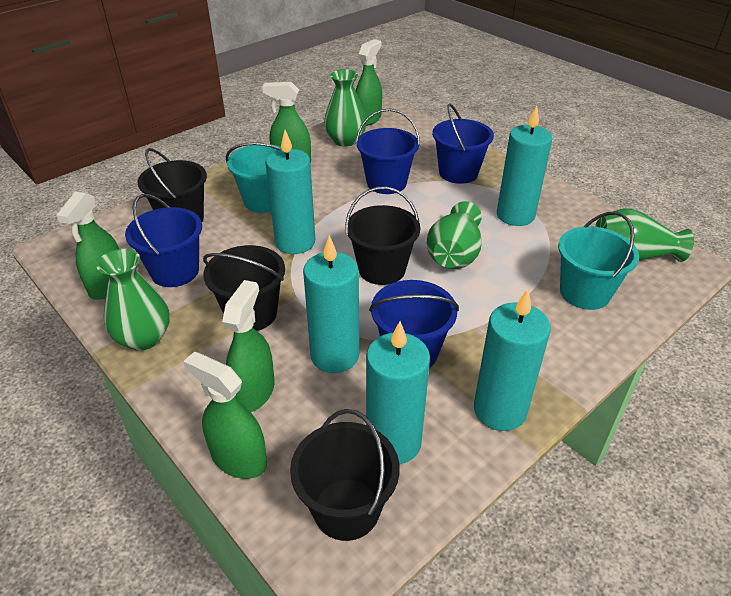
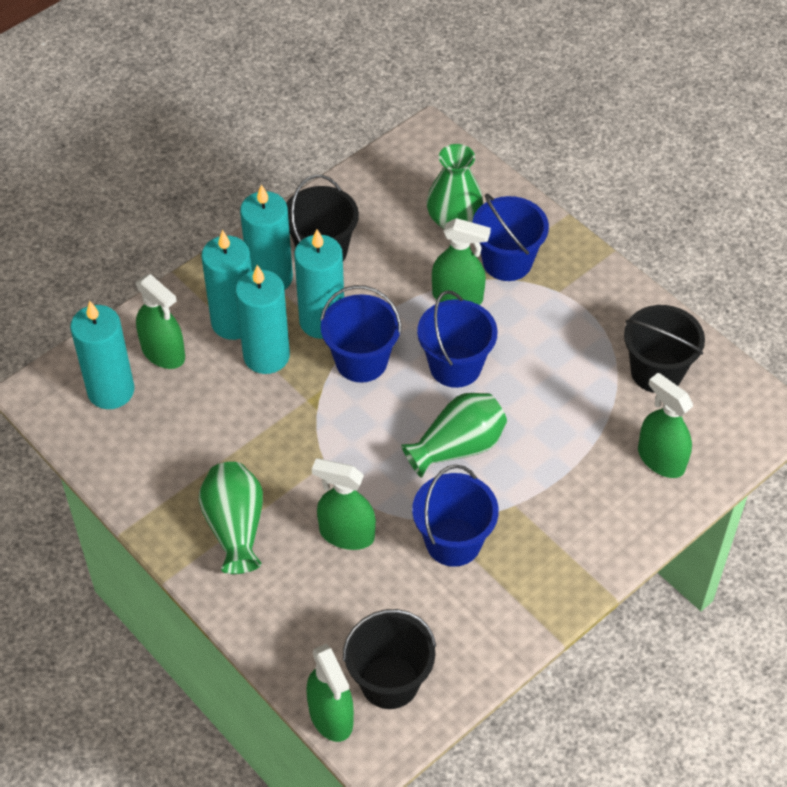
black bucket: 4 -> 3
green vase: 4 -> 3
turquoise bucket: 2 -> 0

